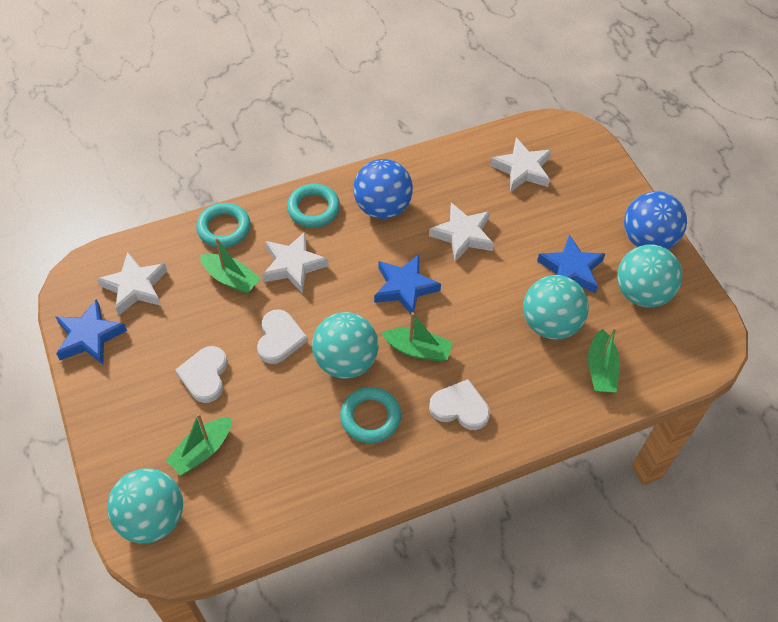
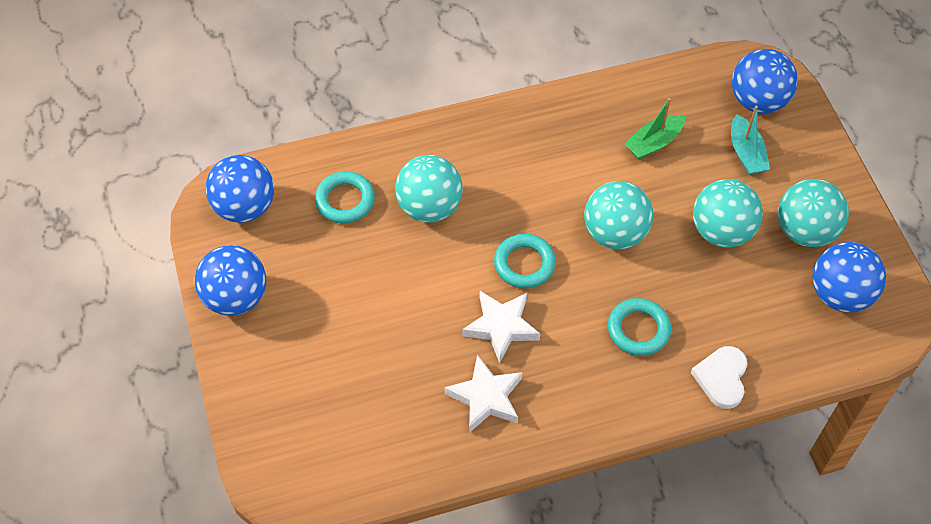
blue ball: 2 -> 4
blue star: 3 -> 0
green boat: 4 -> 1
turquoise boat: 0 -> 1
white heart: 3 -> 1
white star: 4 -> 2

